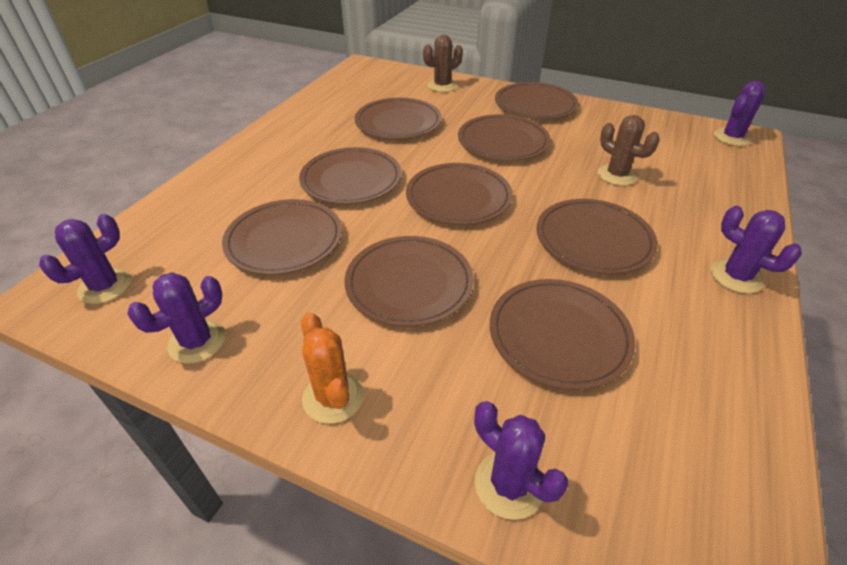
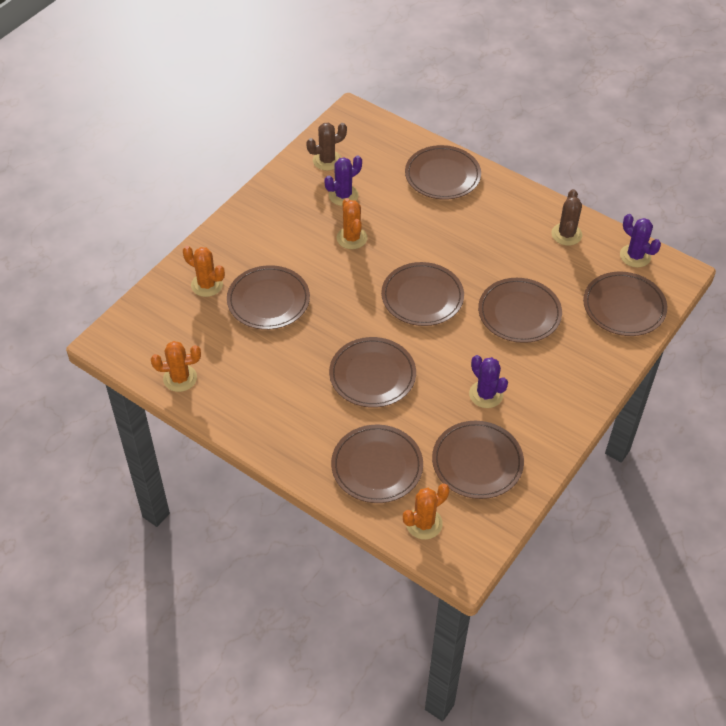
brown plate: 9 -> 8
orange cactus: 1 -> 4
purple cactus: 5 -> 3

